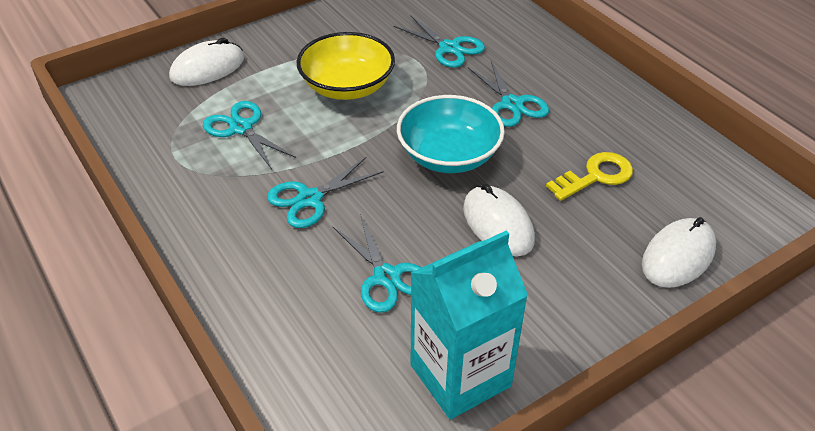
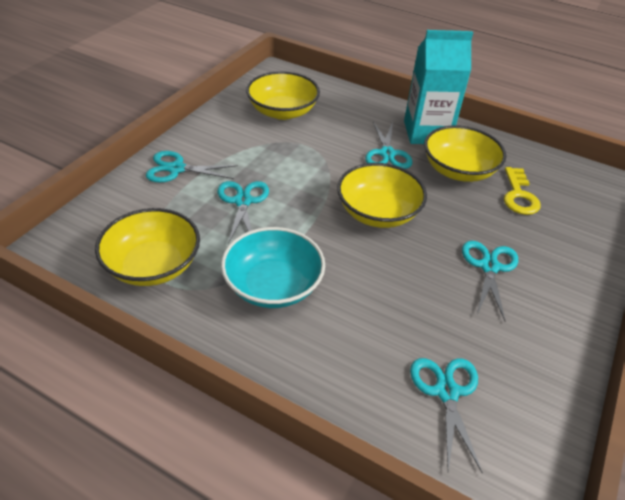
white mouse: 3 -> 0
yellow bowl: 1 -> 4

